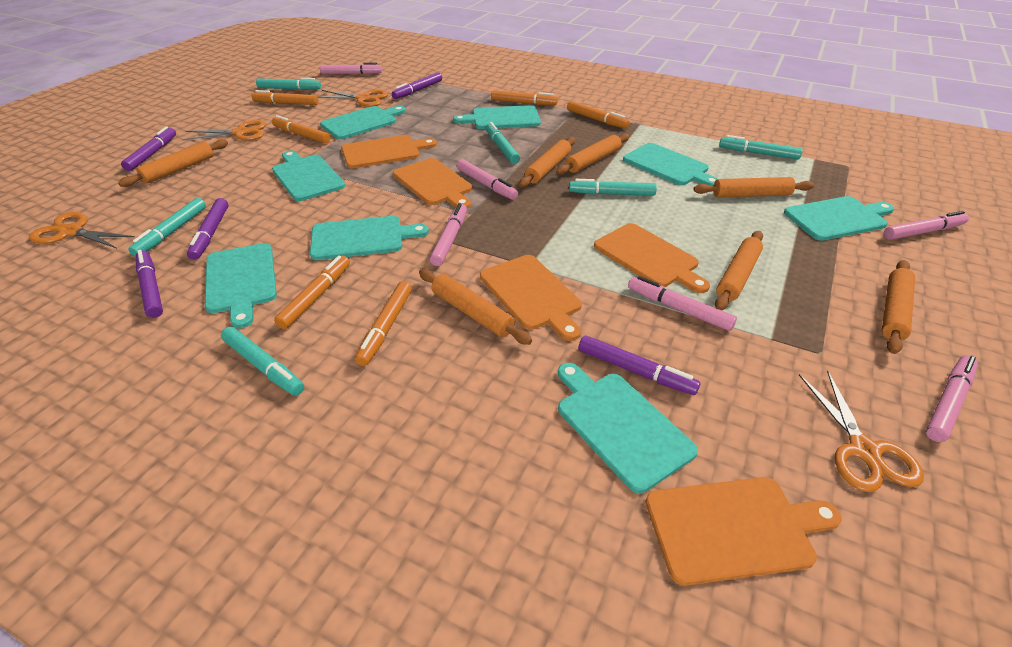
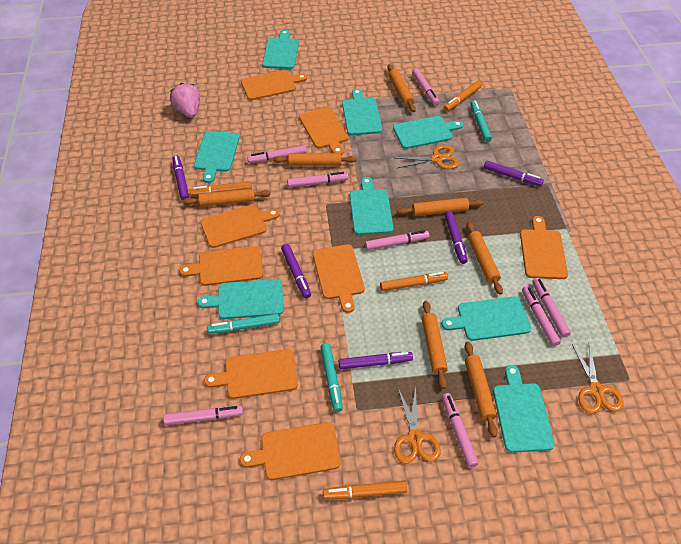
orange cutting board: 5 -> 8
orange marker: 6 -> 4
orange scissors: 4 -> 3
pink marker: 6 -> 8
pink strawberry: 0 -> 1
turquoise marker: 6 -> 3

